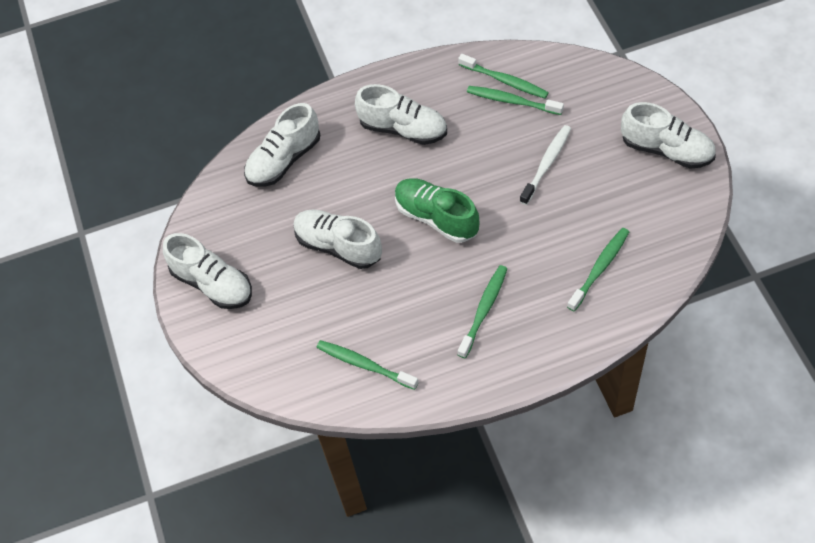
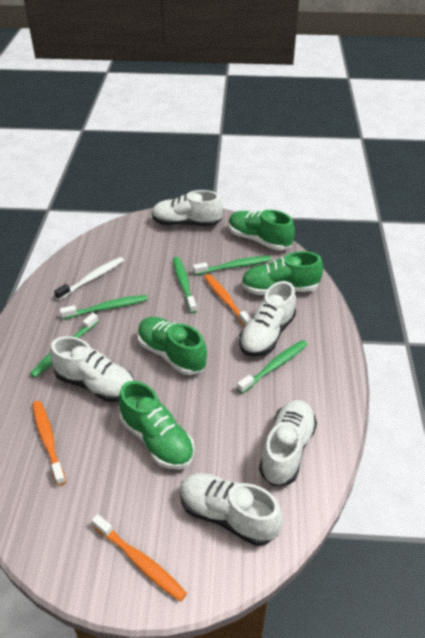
green shoe: 1 -> 4
orange toothbrush: 0 -> 3

